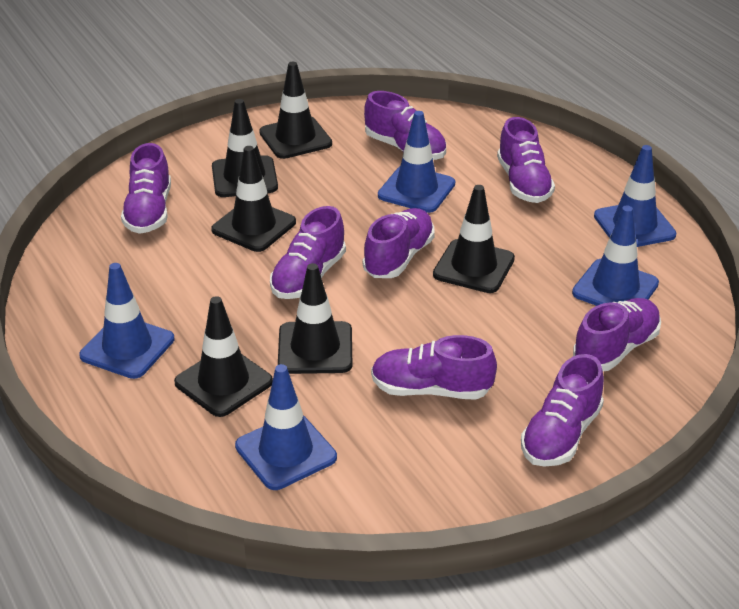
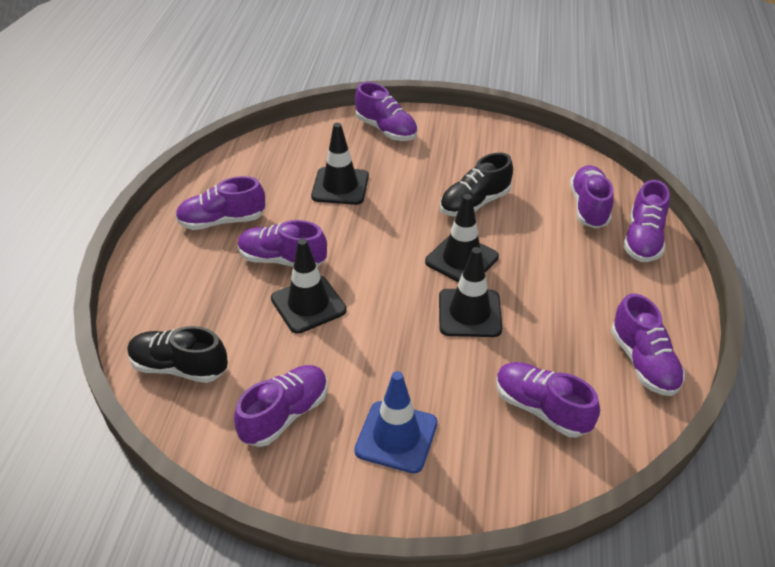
black shoe: 0 -> 2
black traffic cone: 6 -> 4
blue traffic cone: 5 -> 1

